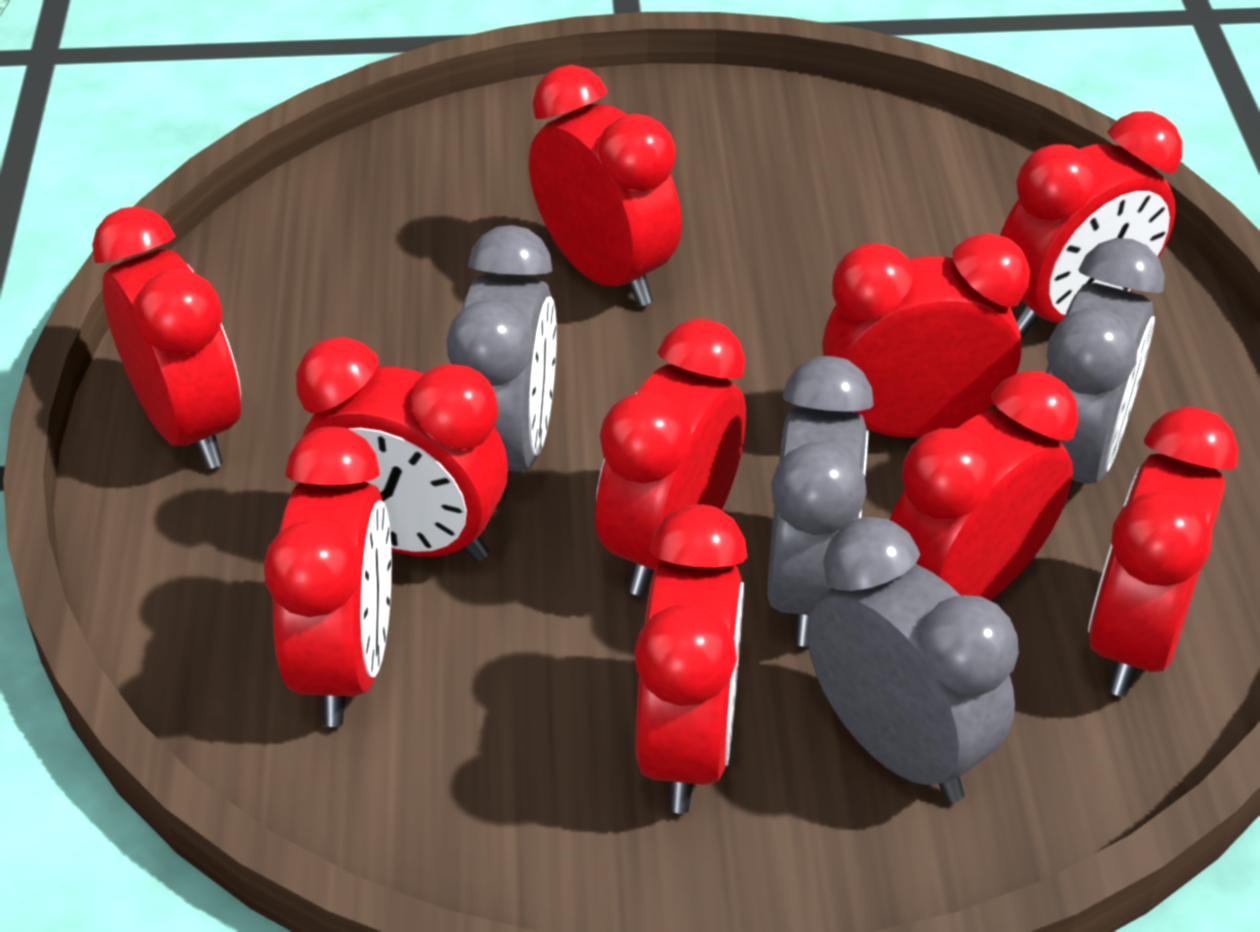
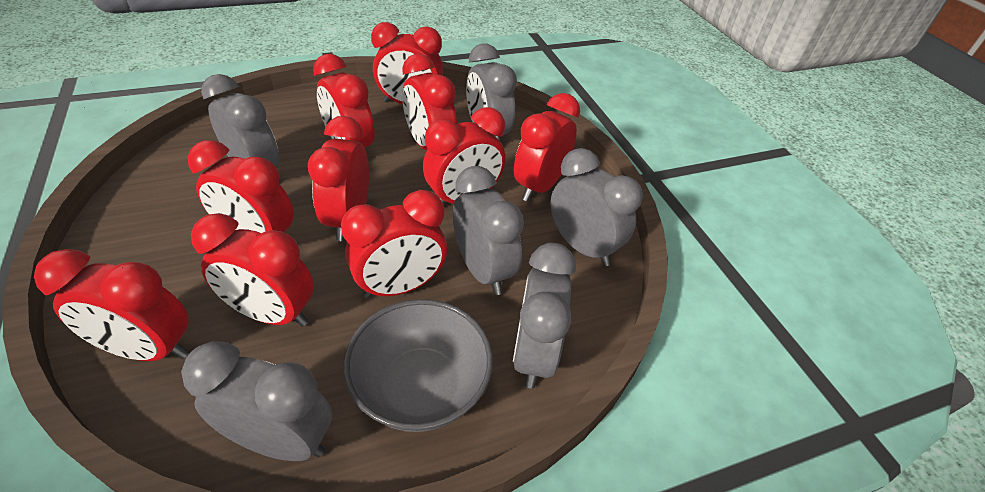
grey bowl: 0 -> 1
grey clock: 4 -> 6

